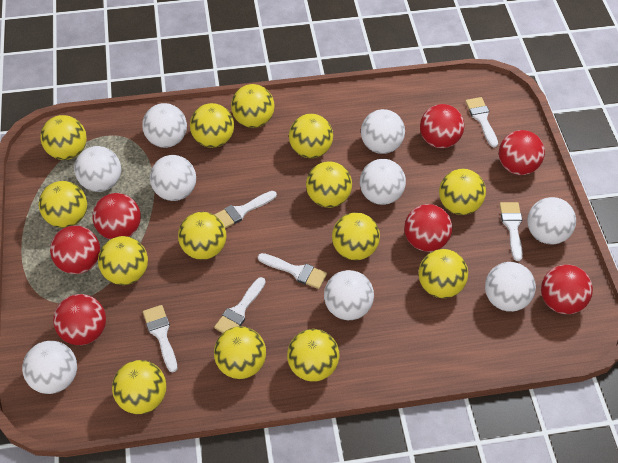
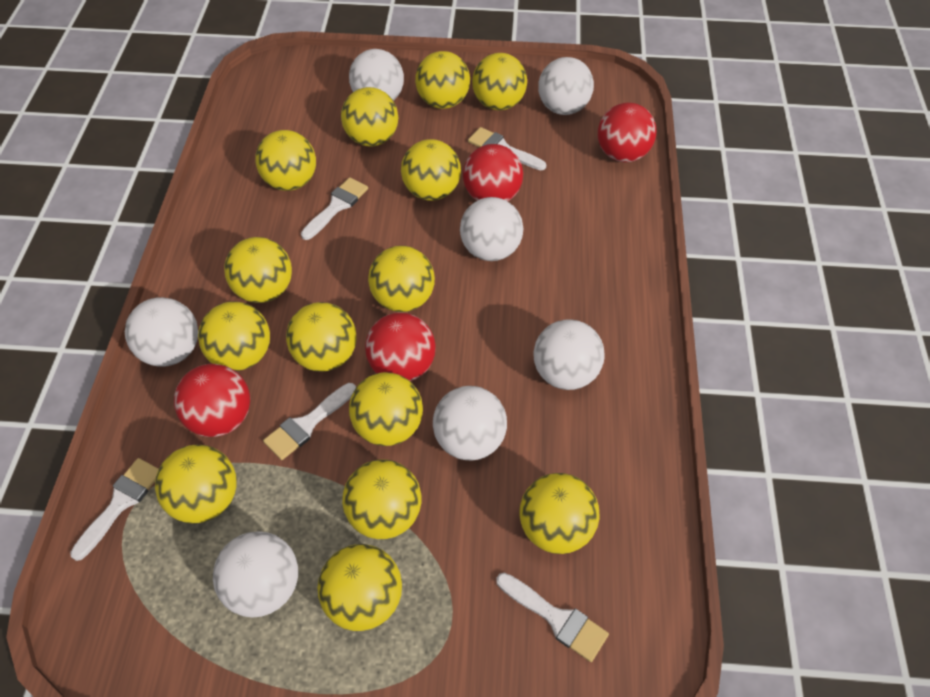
red ball: 7 -> 4
white ball: 9 -> 7
white brush: 6 -> 5

